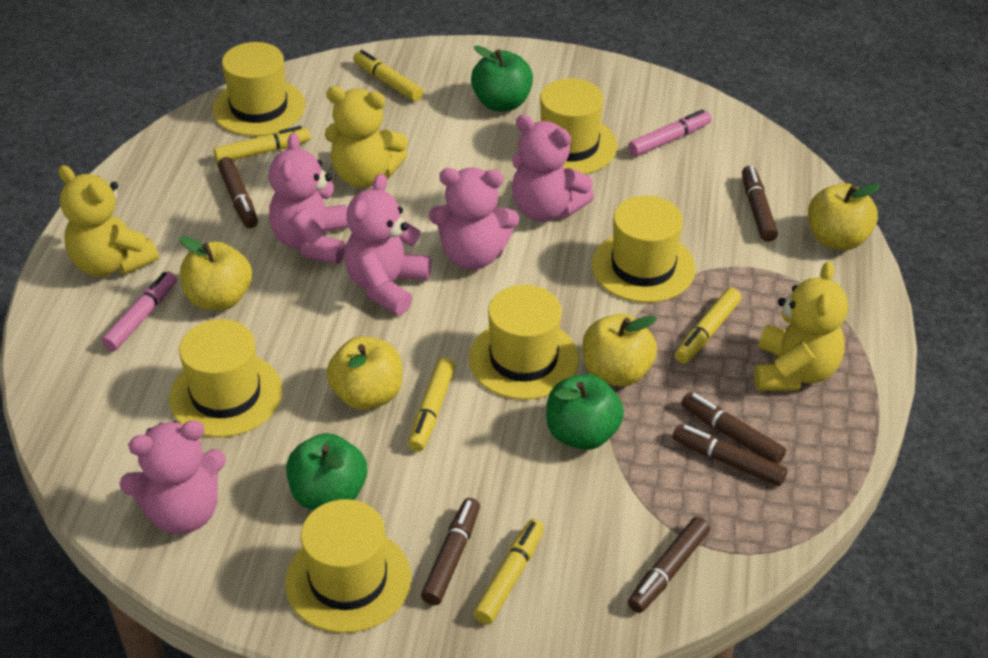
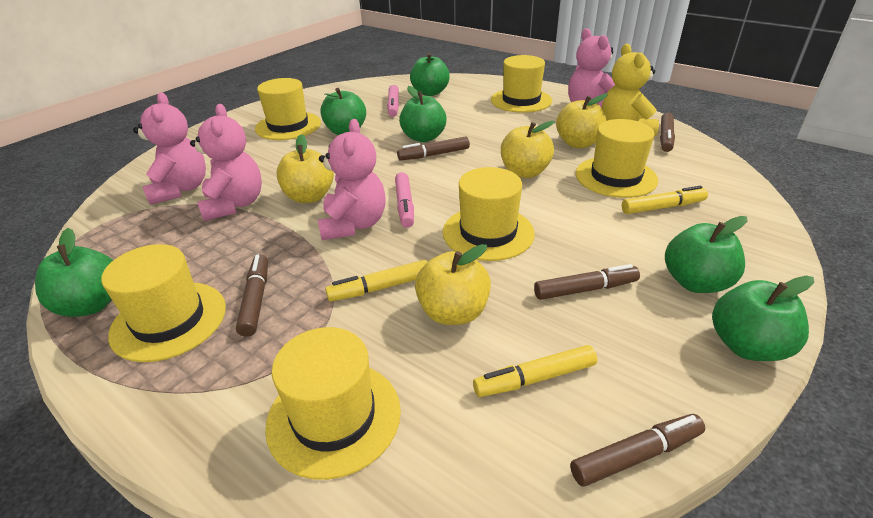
brown marker: 6 -> 5
green apple: 3 -> 6
pink teddy bear: 5 -> 4
yellow marker: 5 -> 3
yellow teddy bear: 3 -> 1

